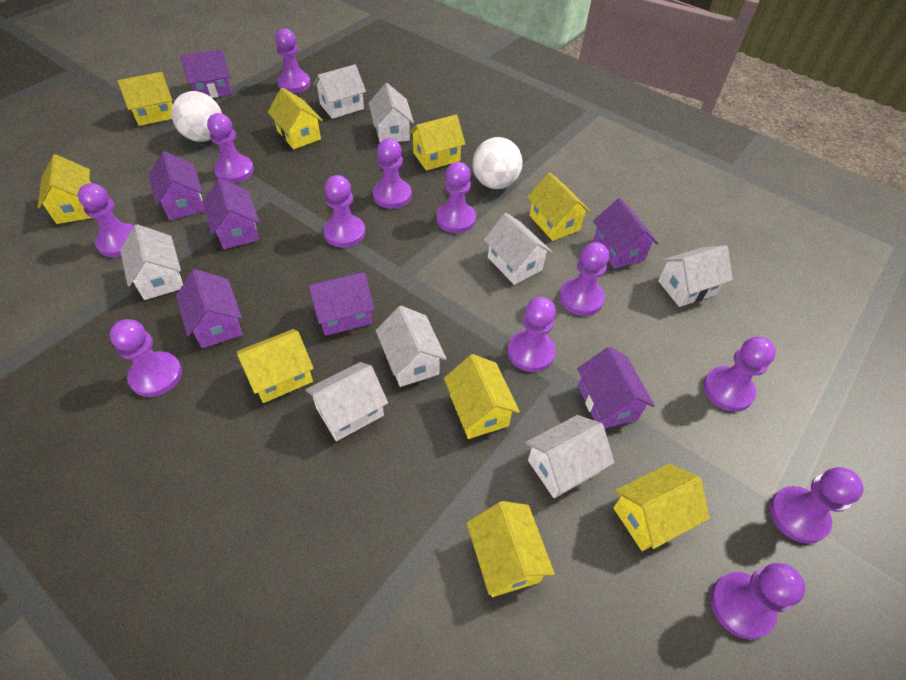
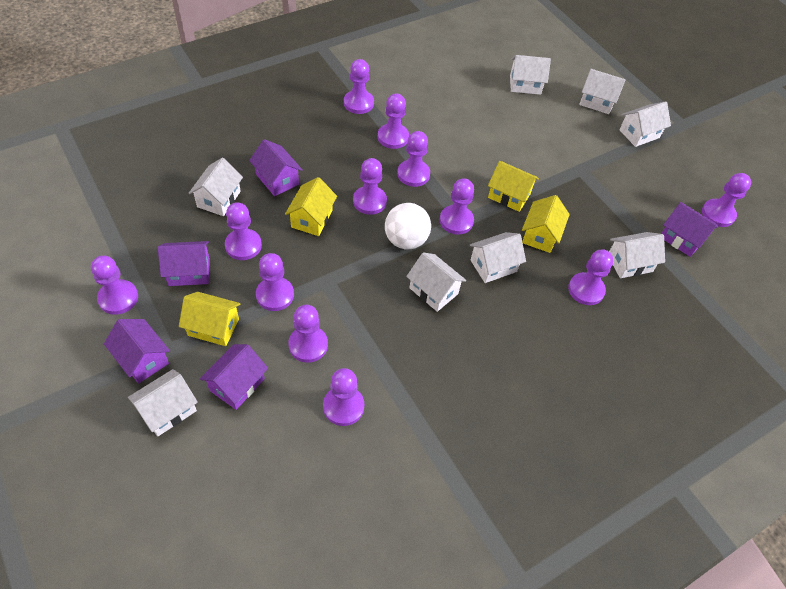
purple house: 7 -> 5
white ball: 2 -> 1
yellow house: 9 -> 4

